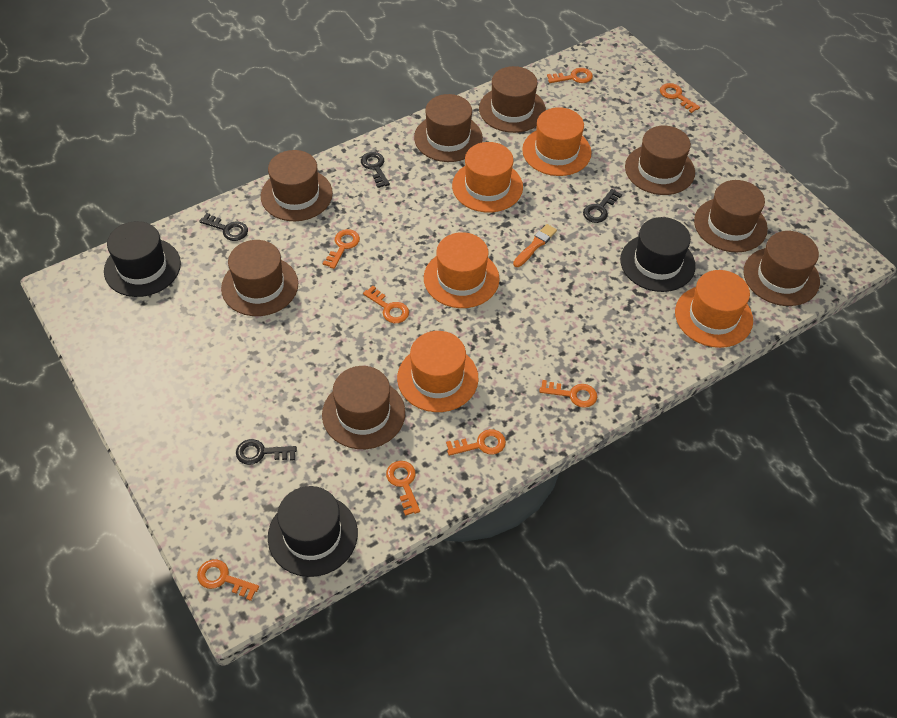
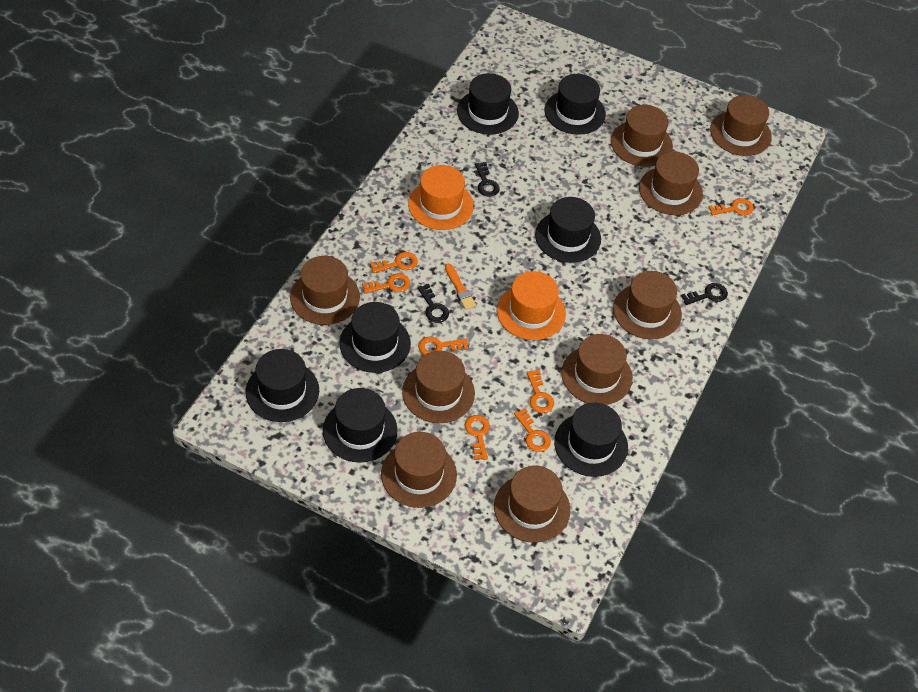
black hat: 3 -> 7
black key: 4 -> 3
brown hat: 8 -> 9
orange hat: 5 -> 2
orange key: 8 -> 7

